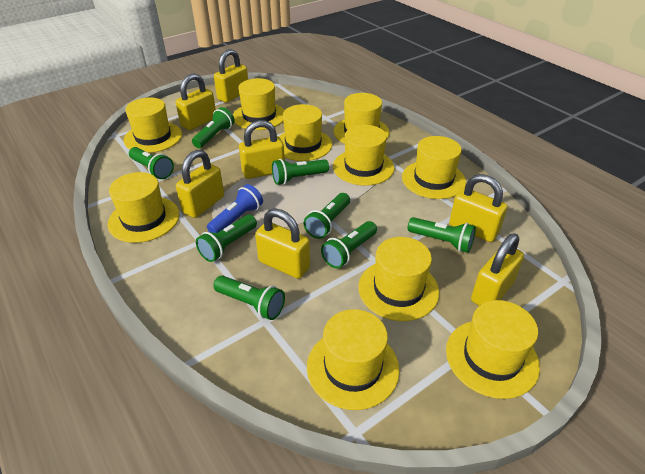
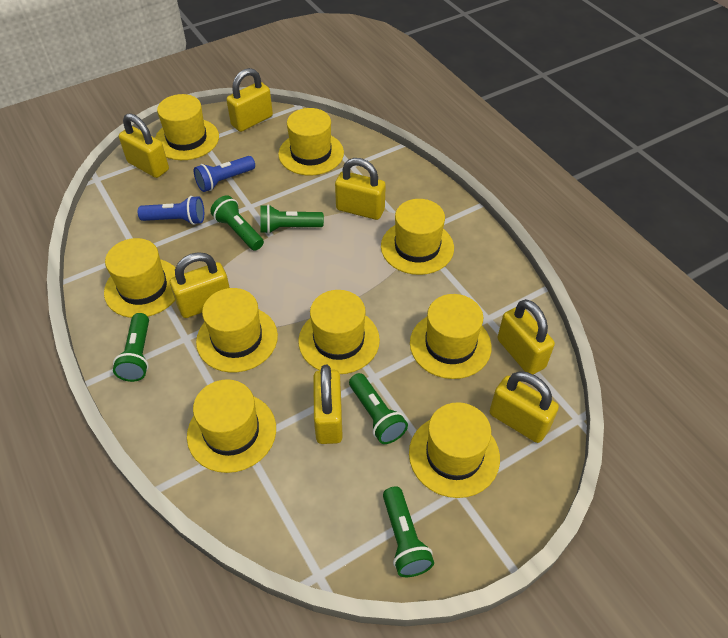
blue flashlight: 1 -> 2
green flashlight: 8 -> 5
yellow hat: 10 -> 9

